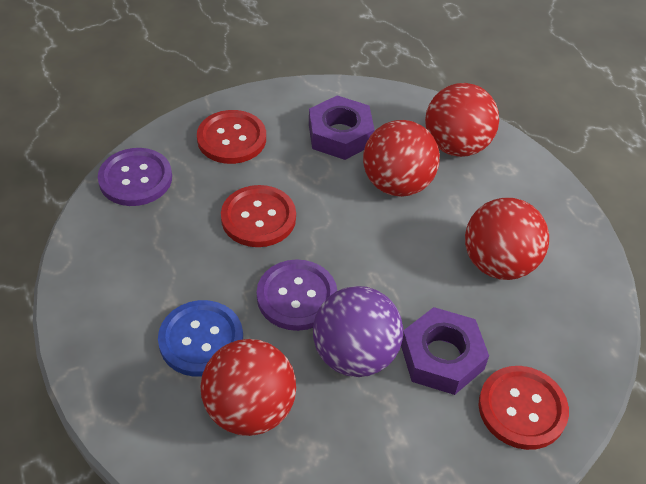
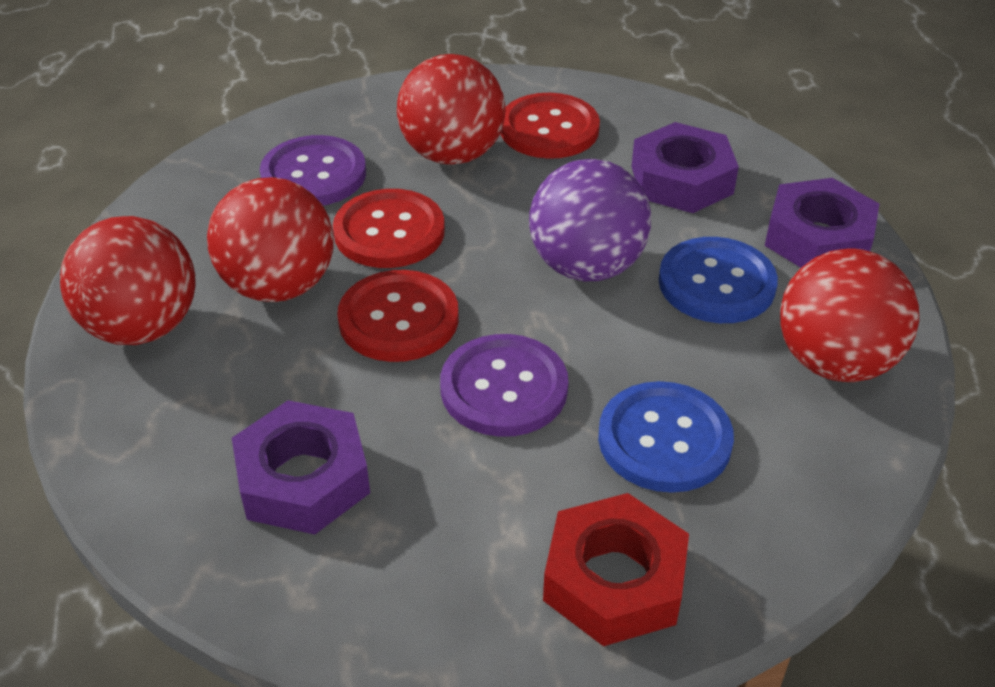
blue button: 1 -> 2
purple nut: 2 -> 3
red nut: 0 -> 1

